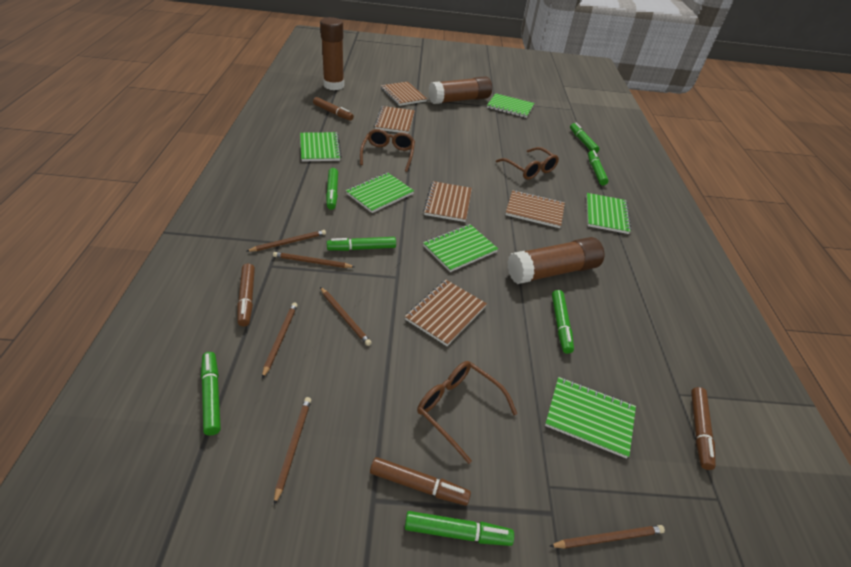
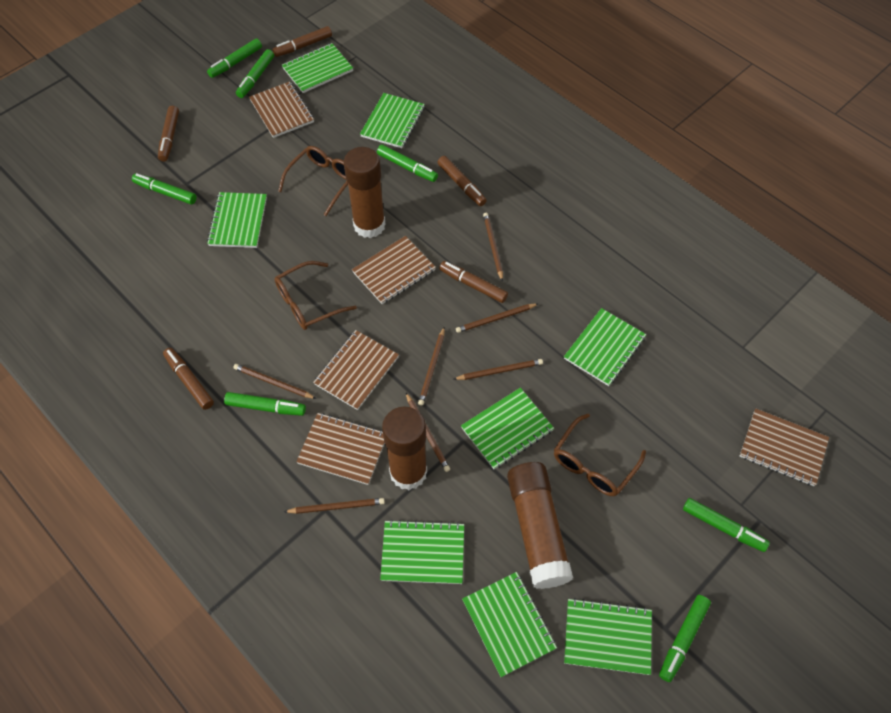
brown marker: 4 -> 5
brown pencil: 6 -> 7
green notebook: 6 -> 8

